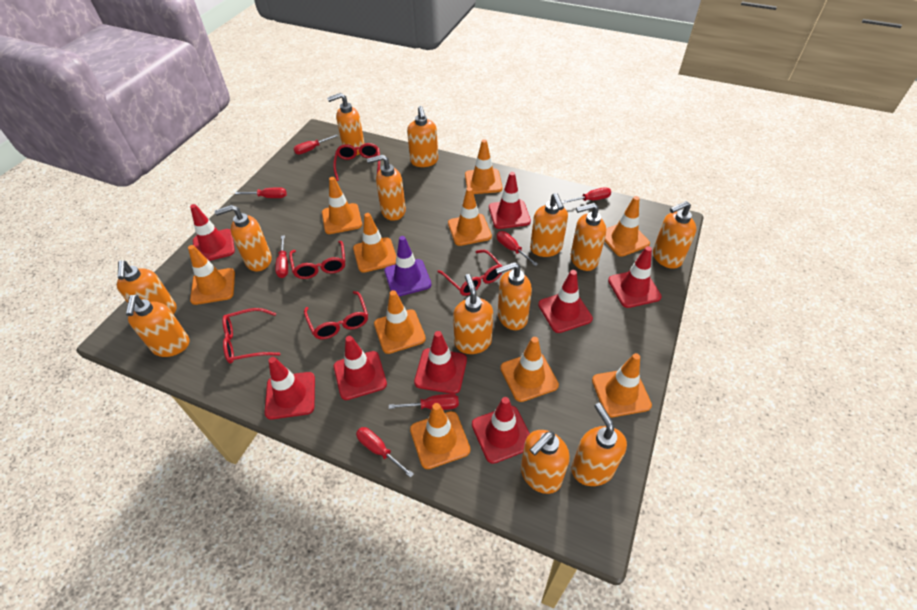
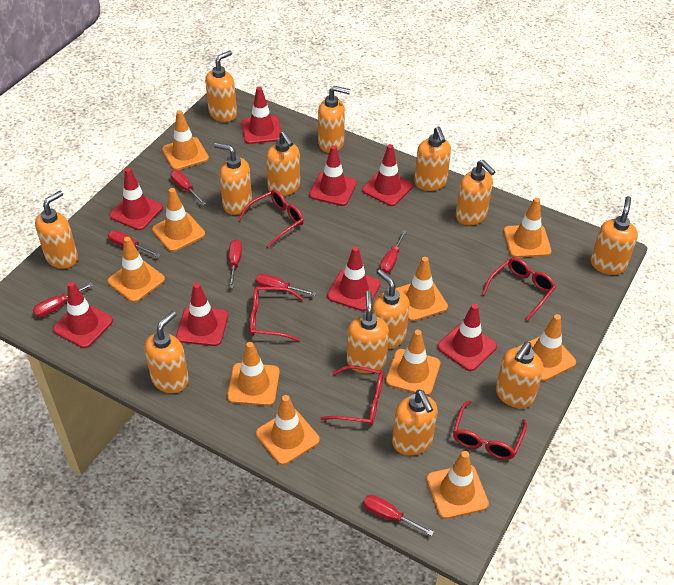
purple traffic cone: 1 -> 0

